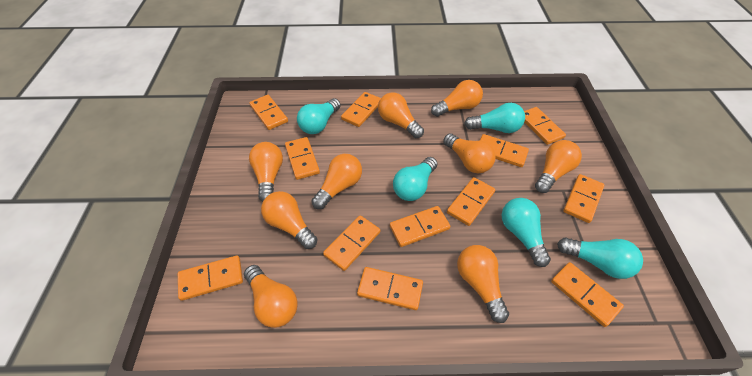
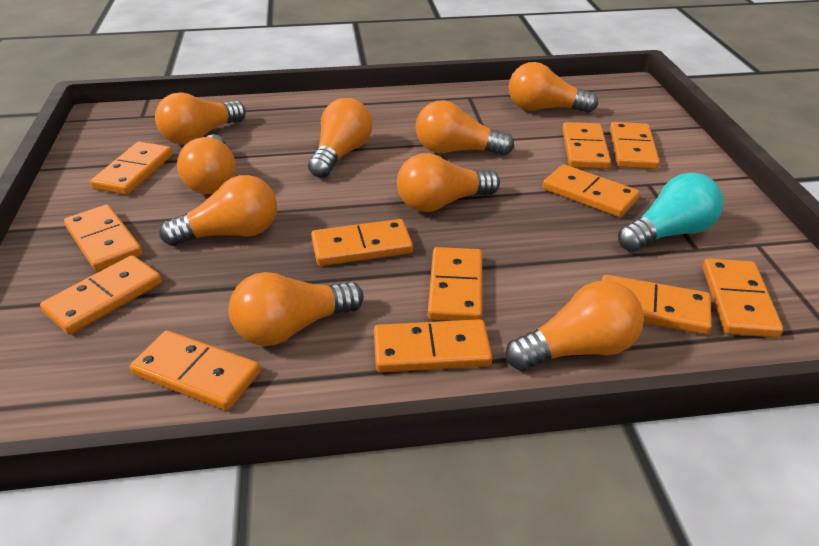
turquoise light bulb: 5 -> 1

